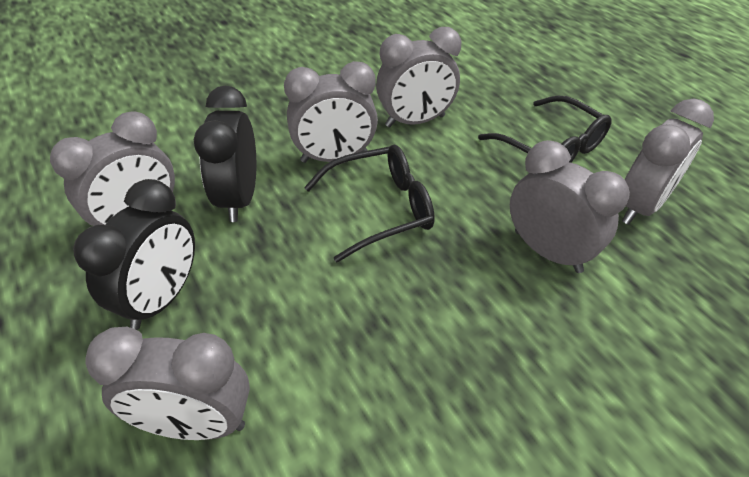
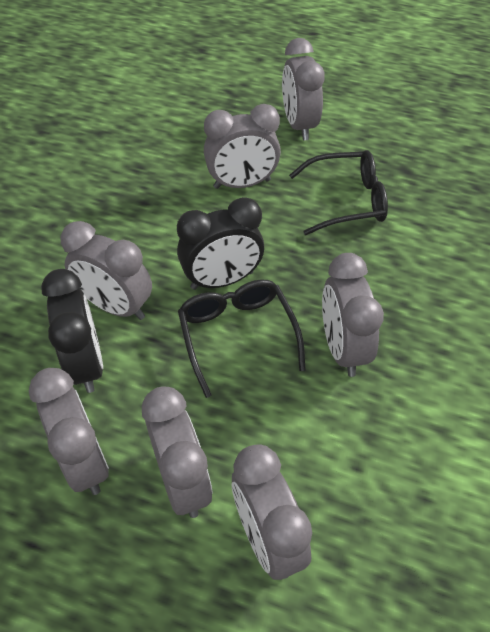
grey clock: 6 -> 7

